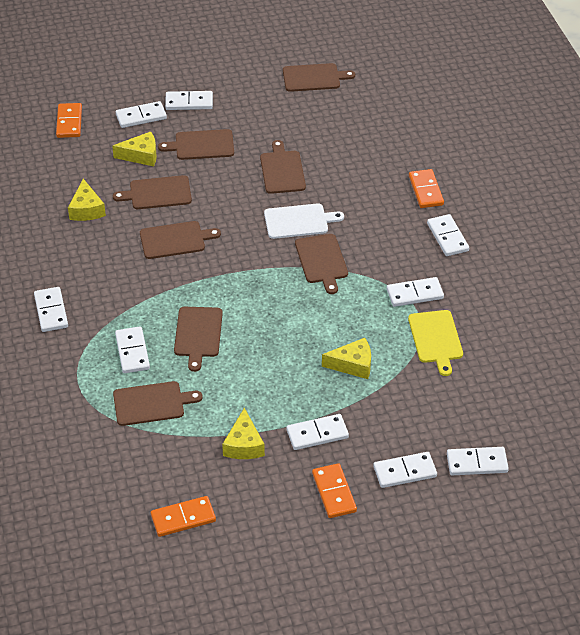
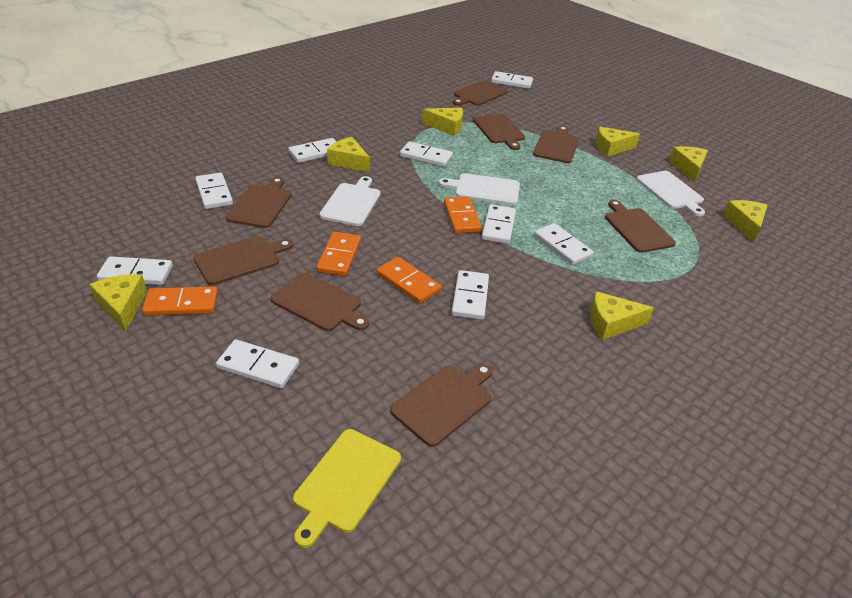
white cutting board: 1 -> 3
yellow cheese: 4 -> 7

